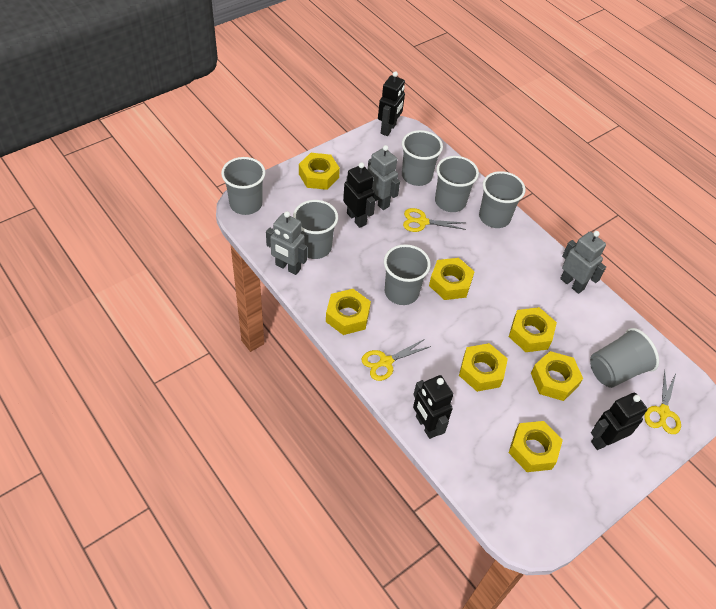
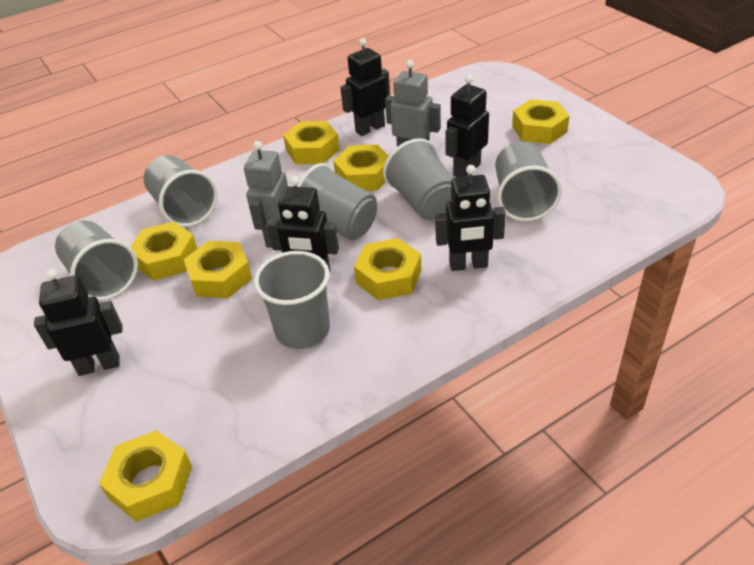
black robot: 4 -> 5
grey cup: 7 -> 6
grey robot: 3 -> 2
yellow scissors: 3 -> 0

